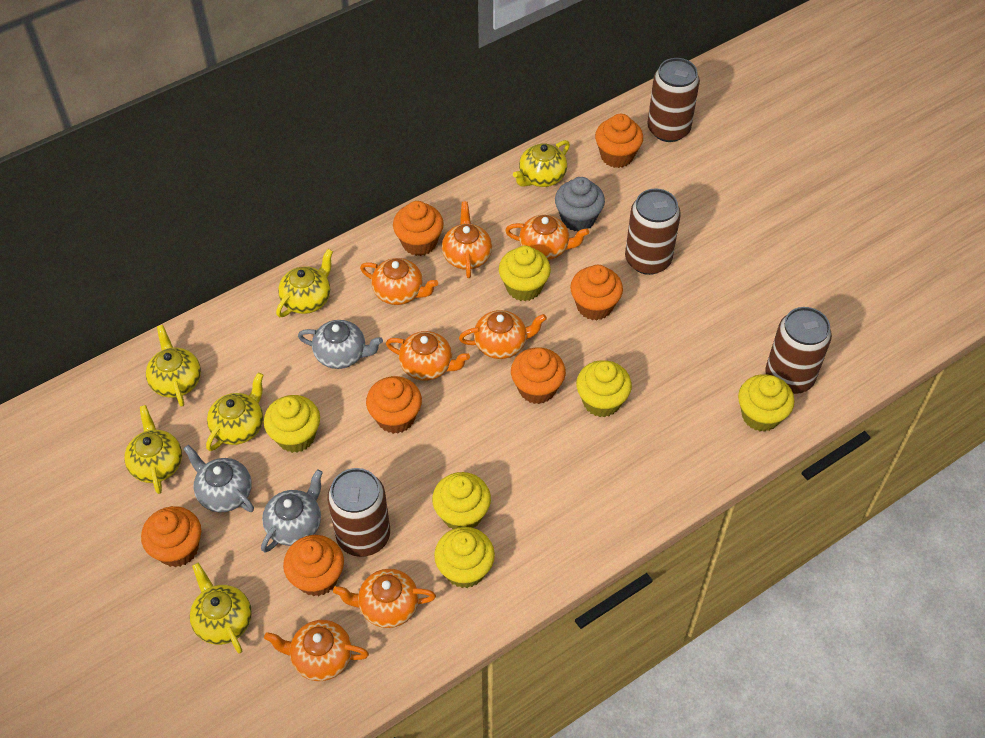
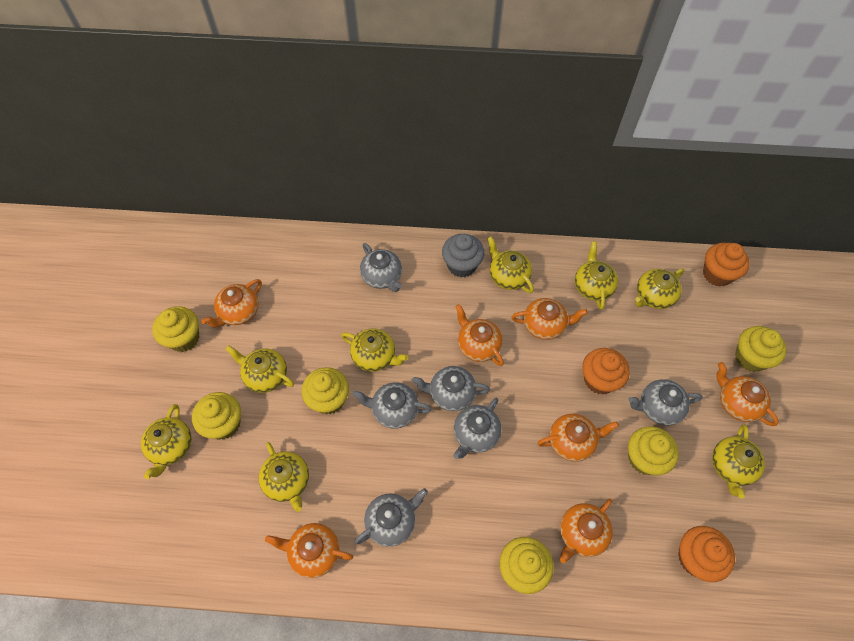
brown can: 4 -> 0
grey teapot: 3 -> 6
orange cupcake: 7 -> 3
yellow teapot: 6 -> 8

